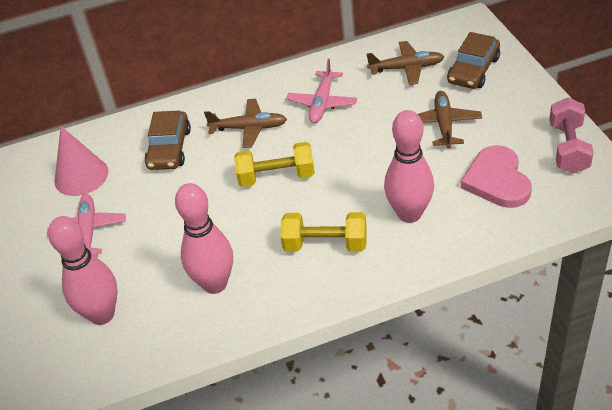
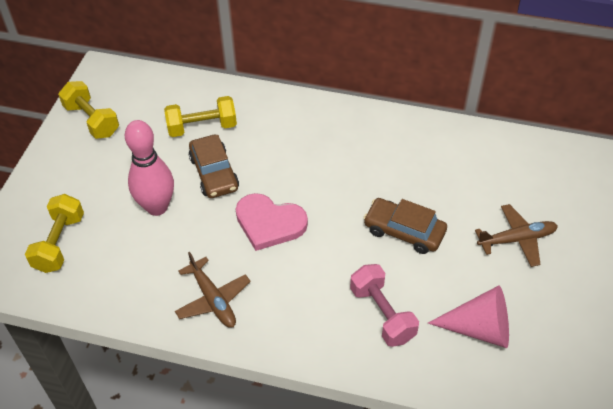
brown plane: 3 -> 2
pink bowling pin: 3 -> 1
pink plane: 2 -> 0
yellow dumbbell: 2 -> 3

